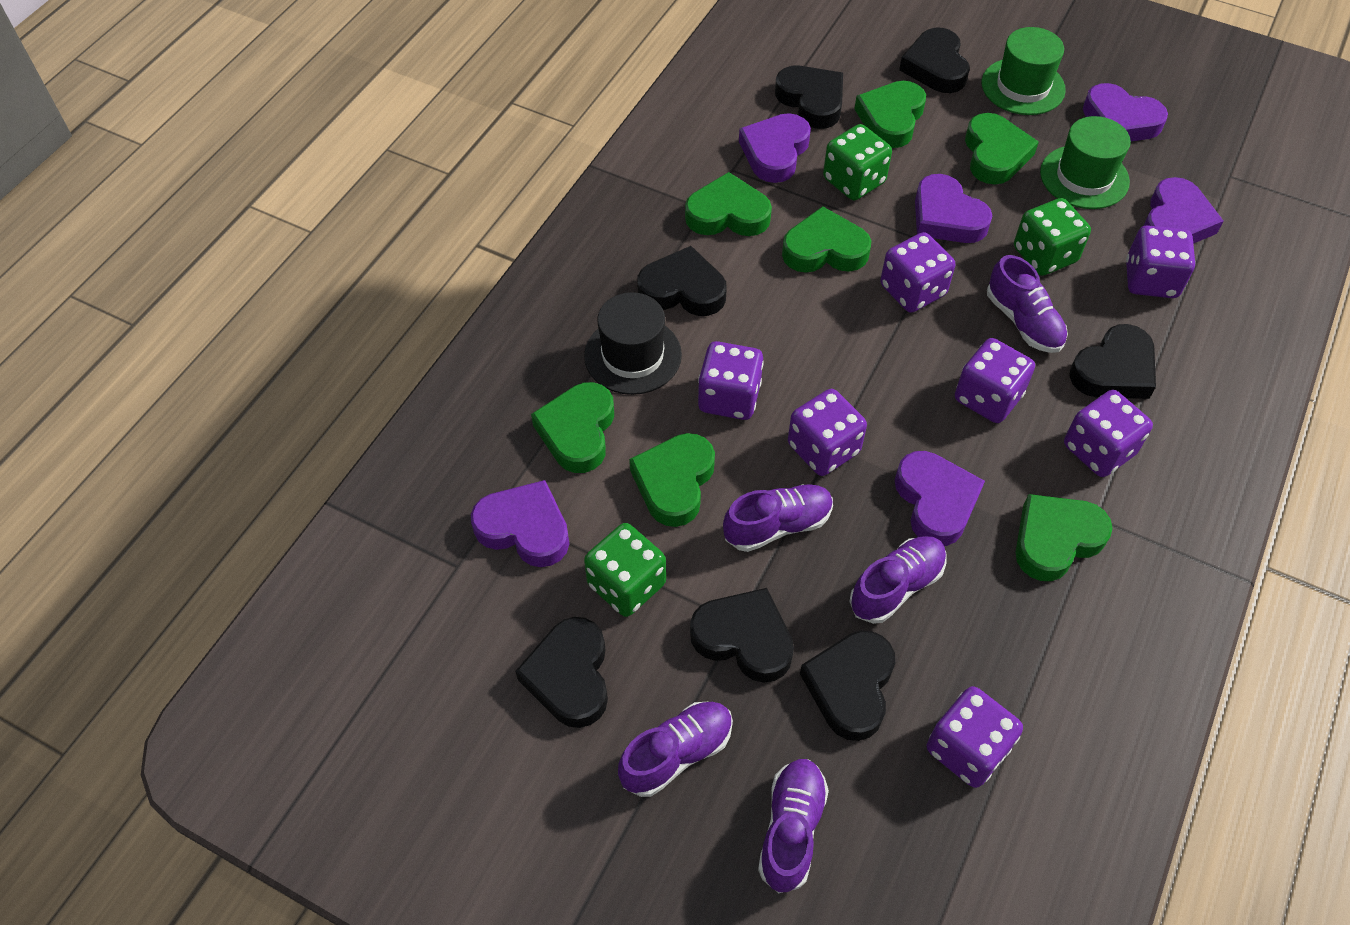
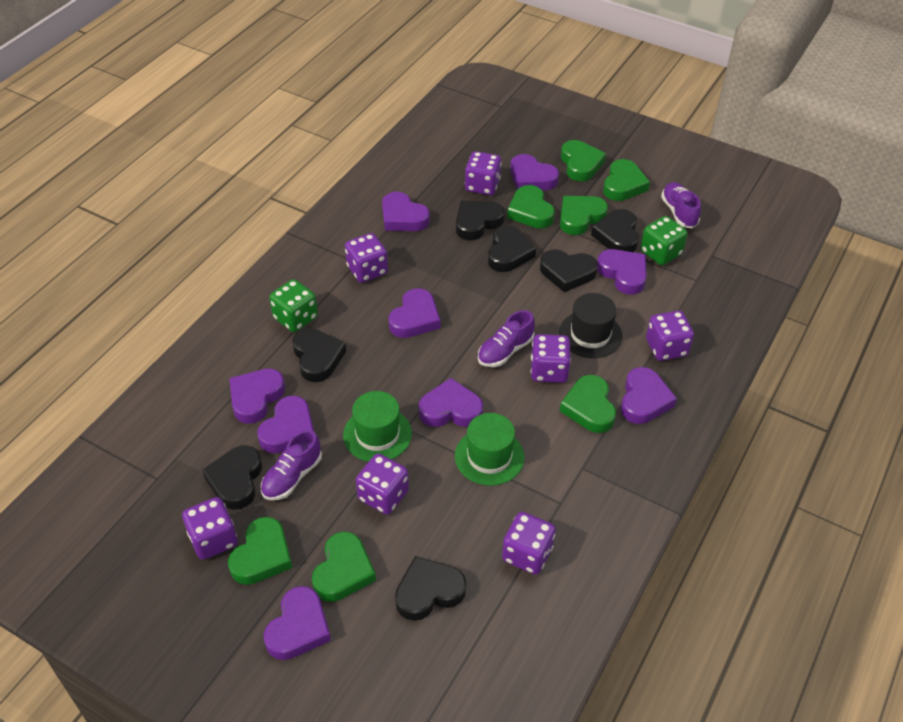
green dice: 3 -> 2
purple heart: 6 -> 9
purple shoe: 5 -> 3

